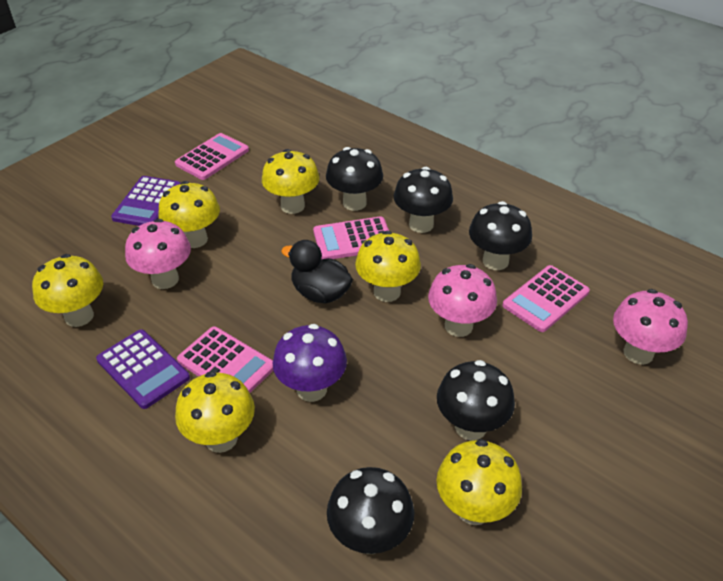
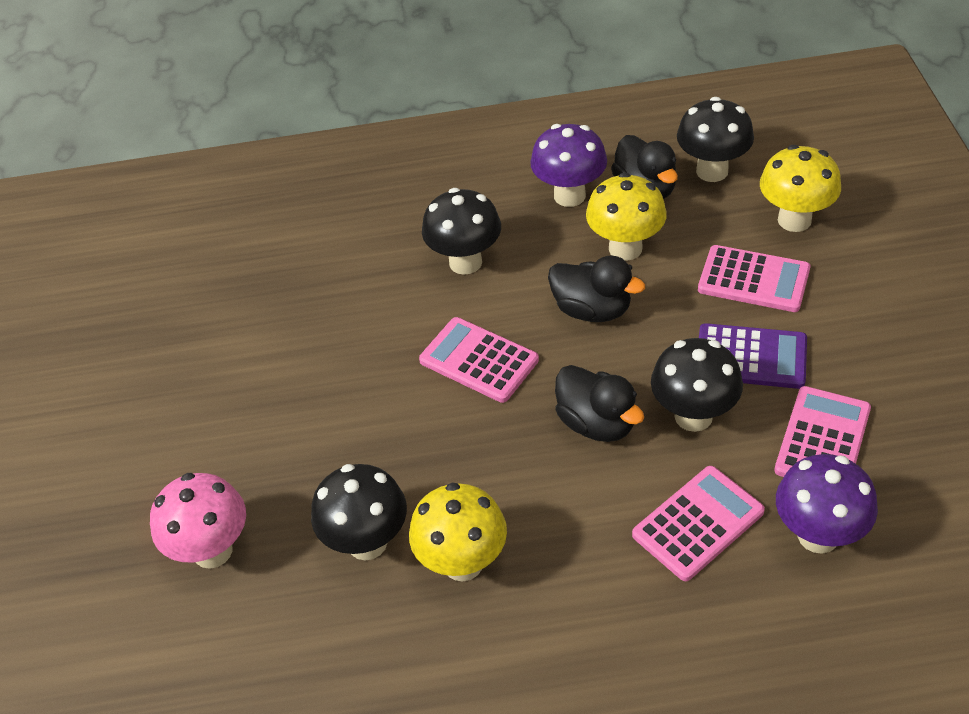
black duck: 1 -> 3
black mushroom: 5 -> 4
pink mushroom: 3 -> 1
purple calculator: 2 -> 1
purple mushroom: 1 -> 2
yellow mushroom: 6 -> 3

